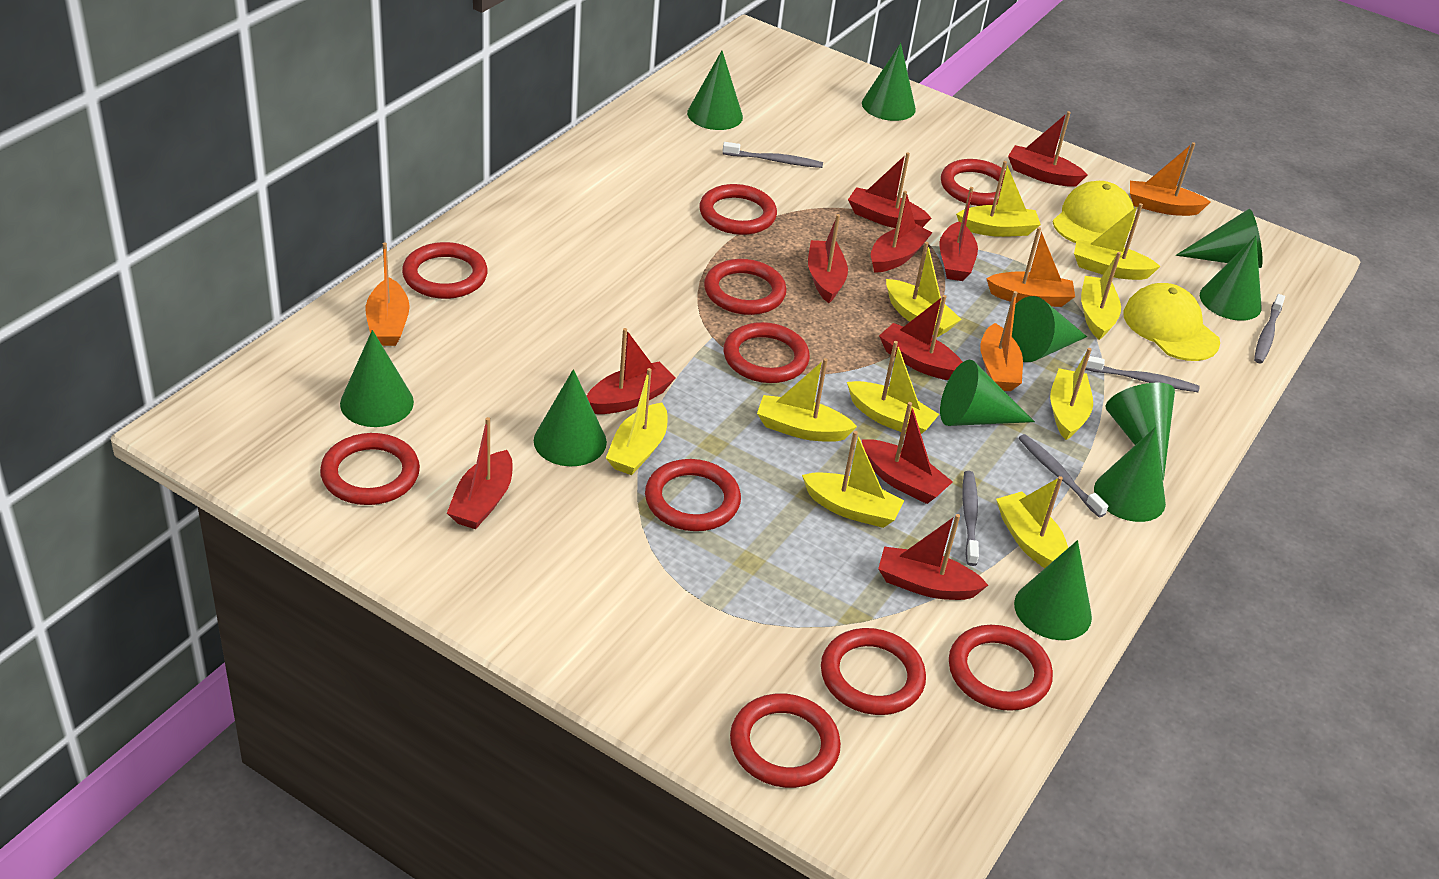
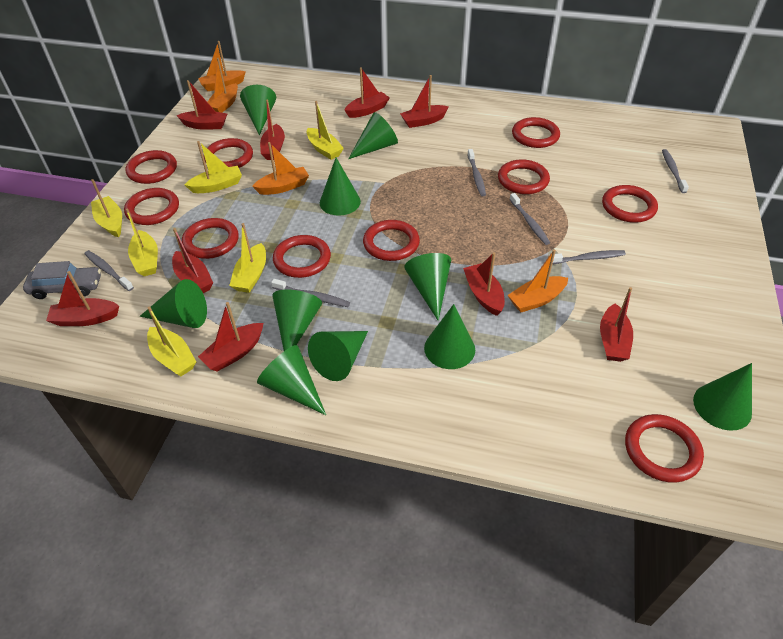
green cone: 11 -> 10
grey car: 0 -> 1
grey toothbrush: 5 -> 6
red boat: 10 -> 9
yellow boat: 10 -> 6
yellow cap: 2 -> 0

